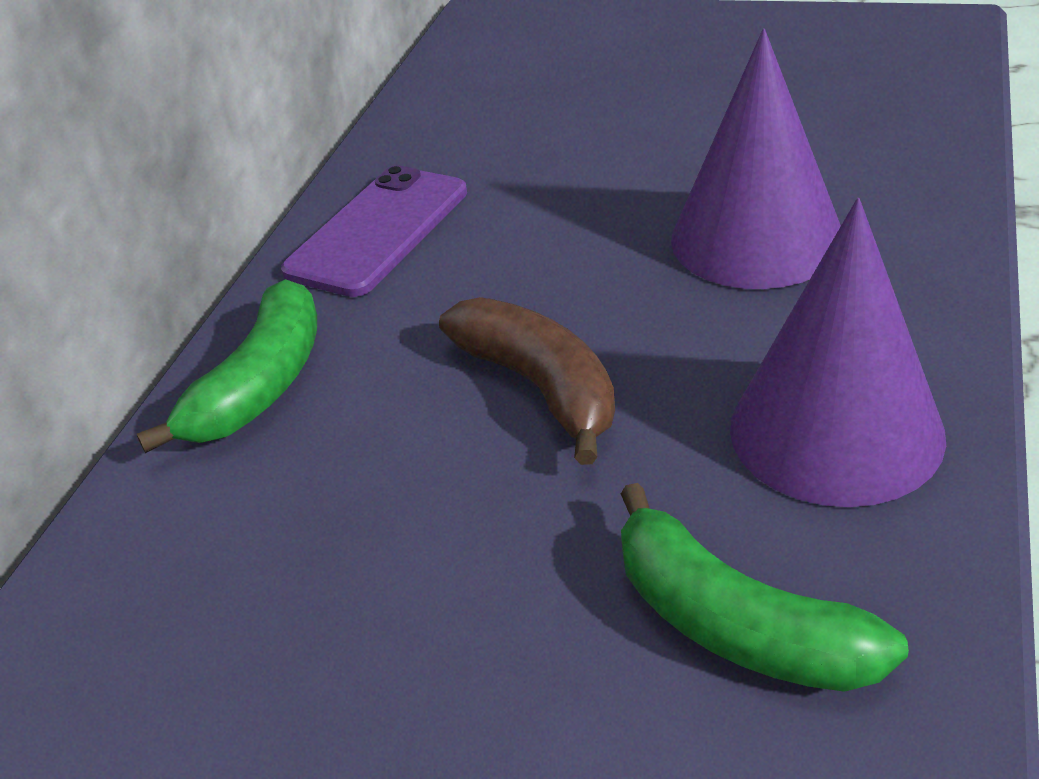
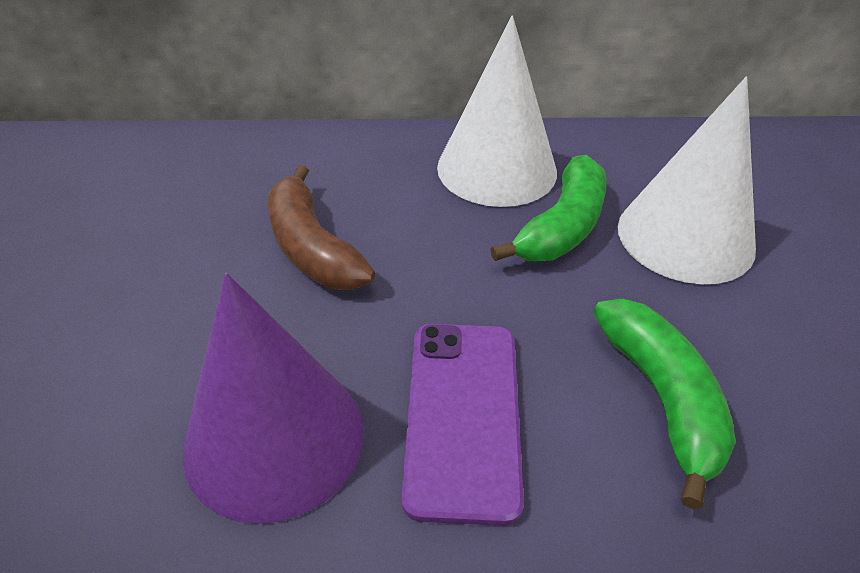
purple cone: 2 -> 1
white cone: 0 -> 2

